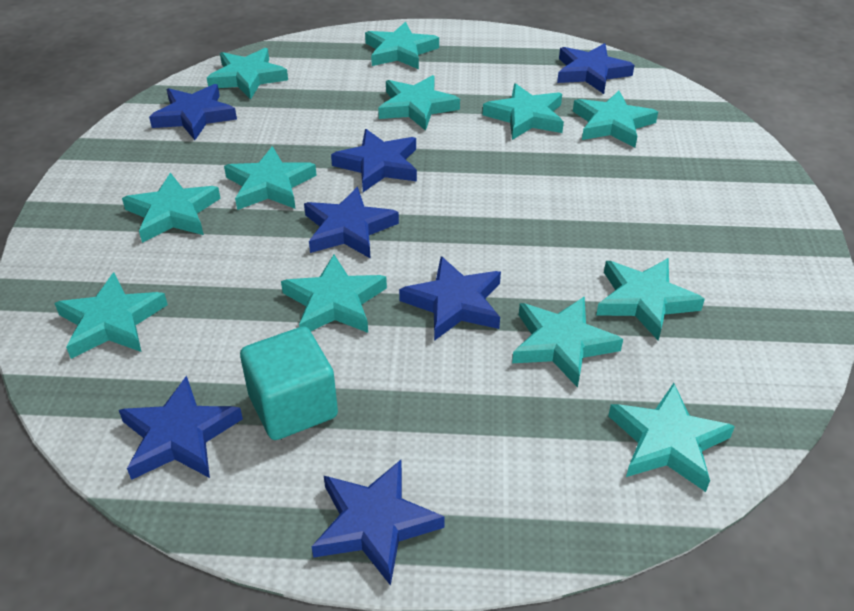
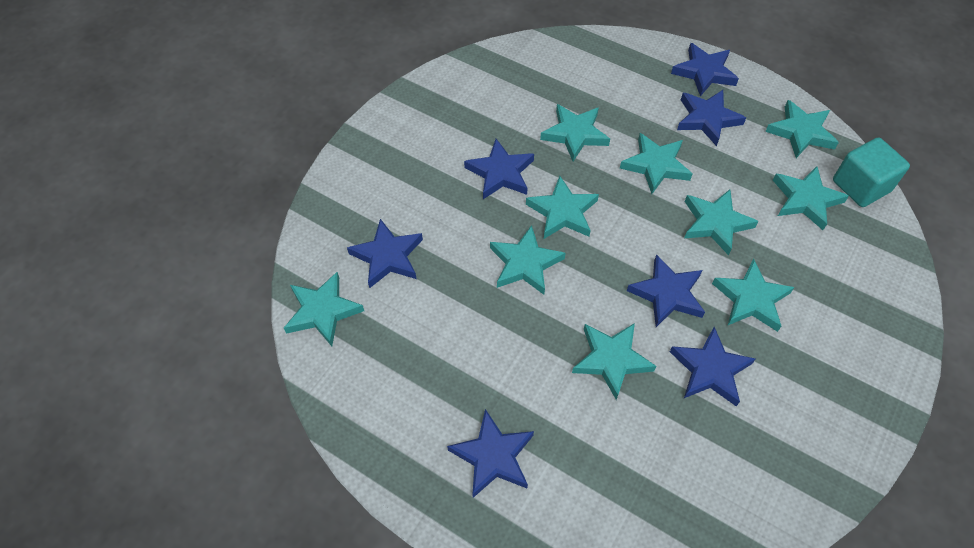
turquoise star: 12 -> 10

